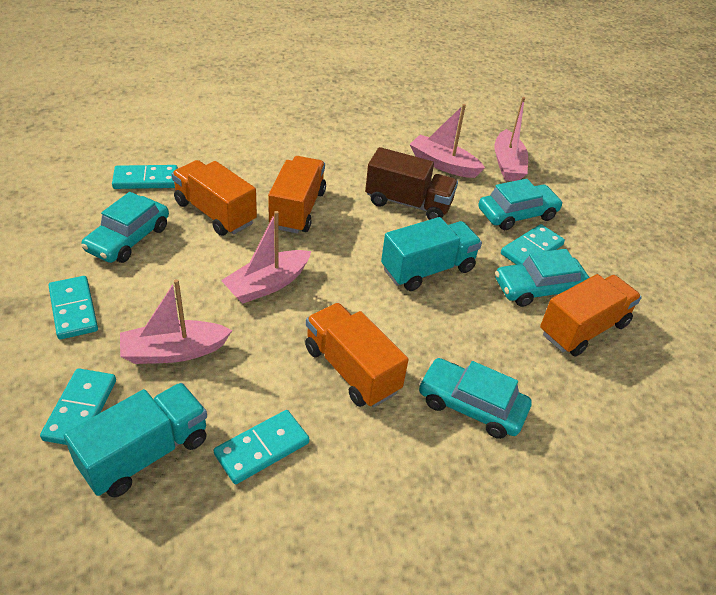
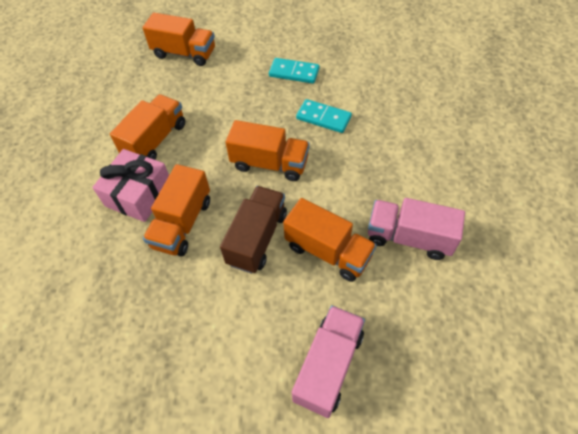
orange truck: 4 -> 5
pink boat: 4 -> 0
pink gift: 0 -> 1
pink truck: 0 -> 2
turquoise car: 4 -> 0
turquoise domino: 5 -> 2
turquoise truck: 2 -> 0

